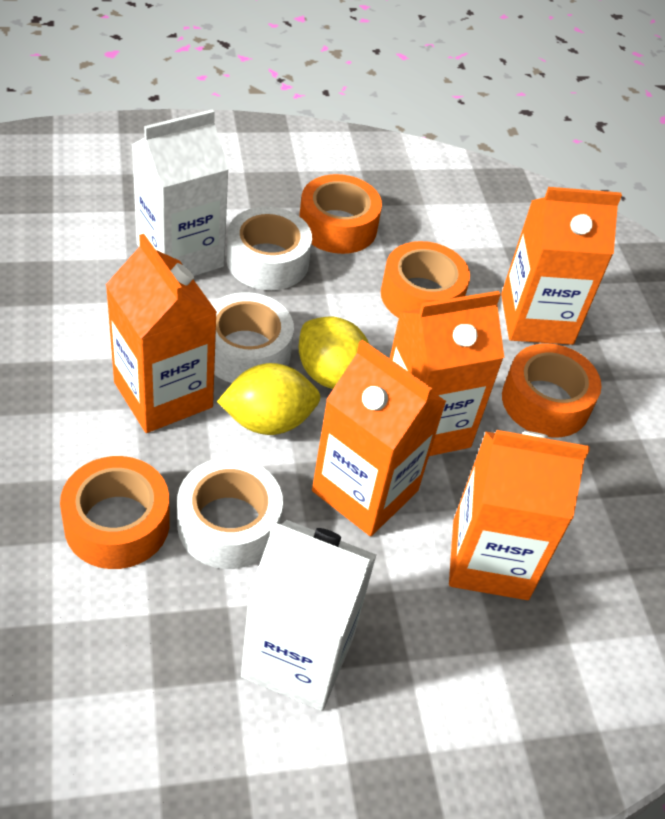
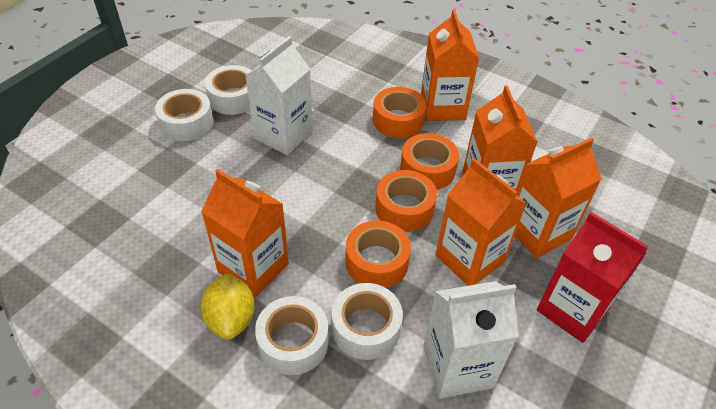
red carton: 0 -> 1
white tape: 3 -> 4
yellow lemon: 2 -> 1

